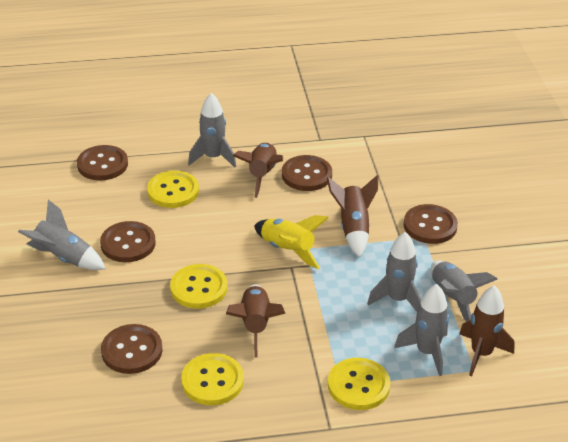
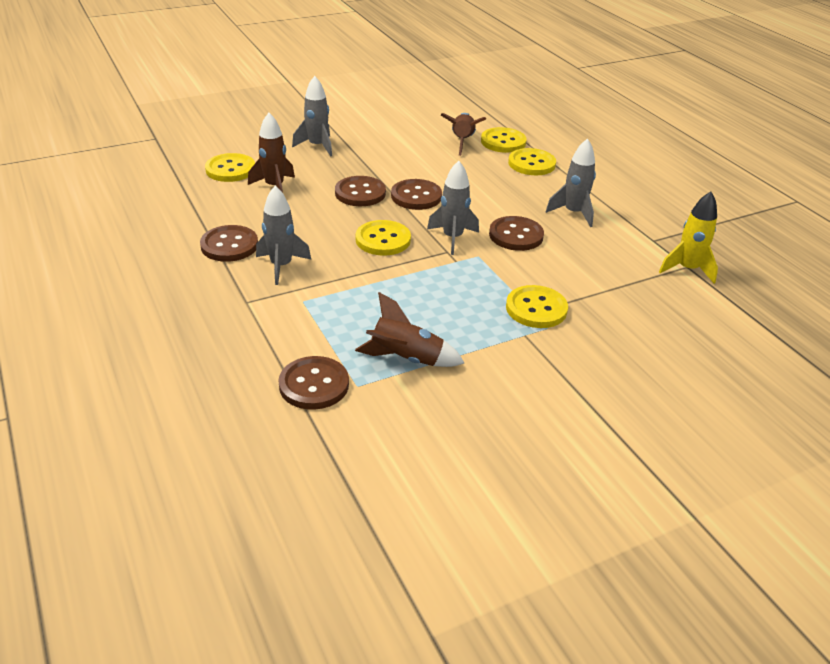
brown rocket: 4 -> 3
grey rocket: 5 -> 4
yellow button: 4 -> 5

